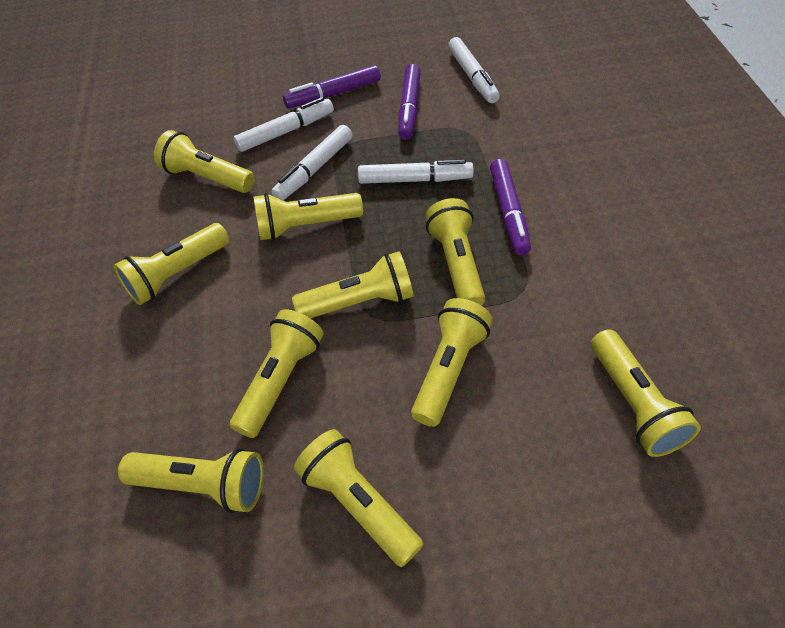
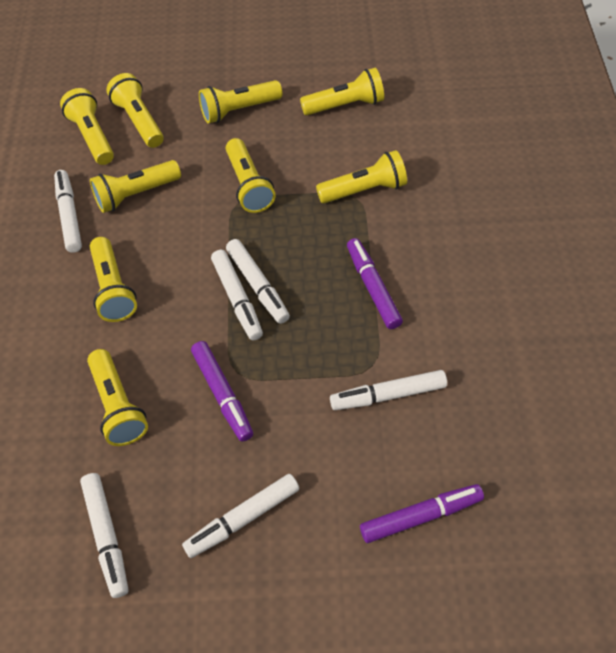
white marker: 4 -> 6
yellow flashlight: 10 -> 9

